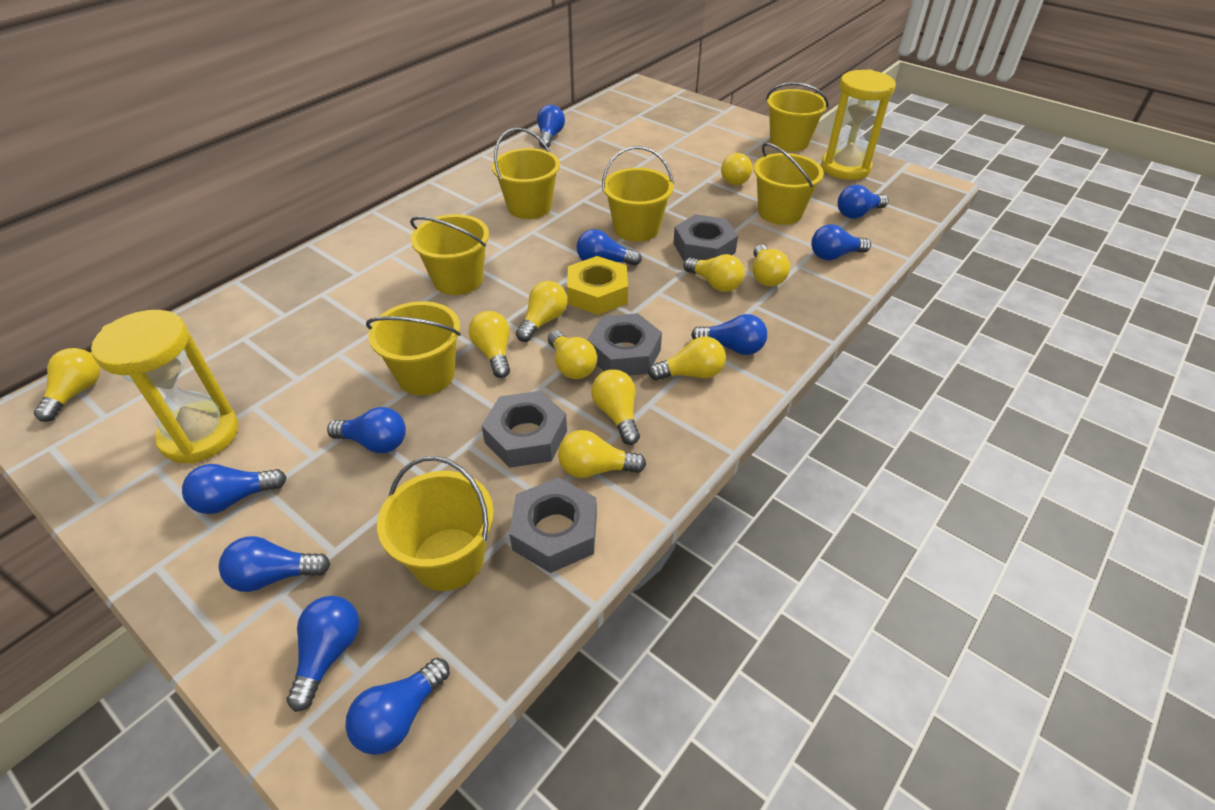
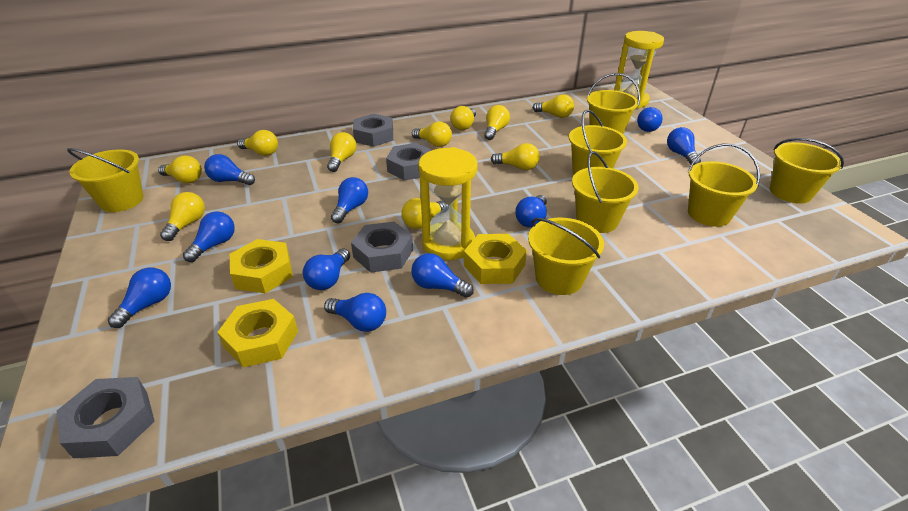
yellow nut: 1 -> 3

